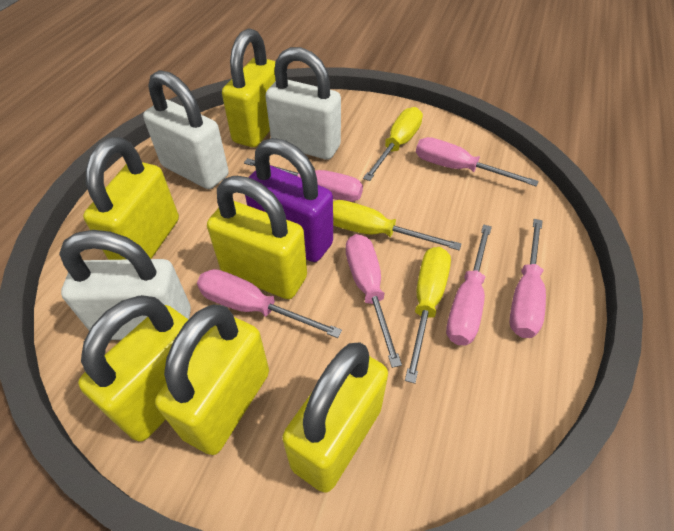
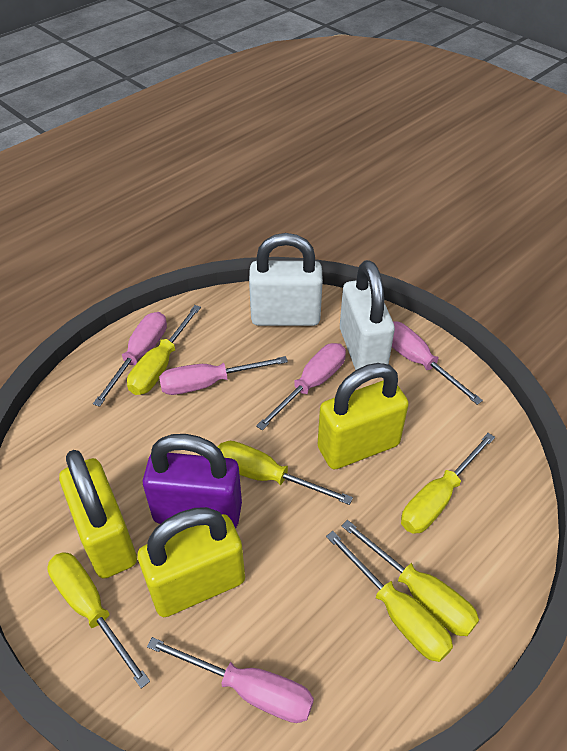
pink screwdriver: 6 -> 5
white padlock: 3 -> 2
yellow padlock: 6 -> 3
yellow screwdriver: 3 -> 6

